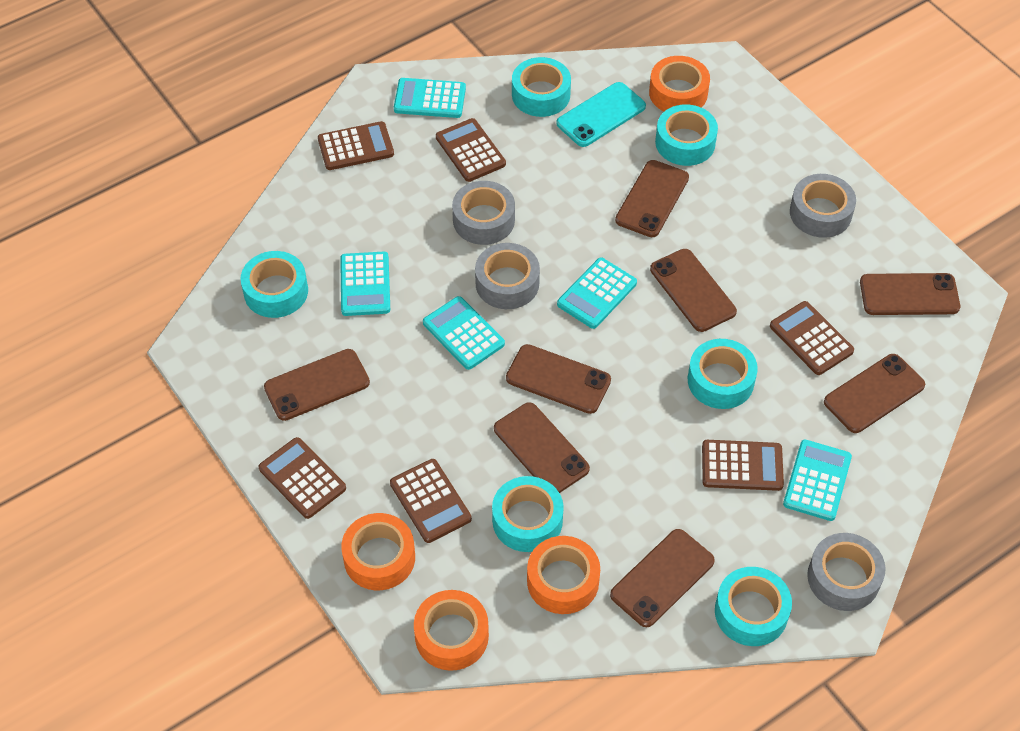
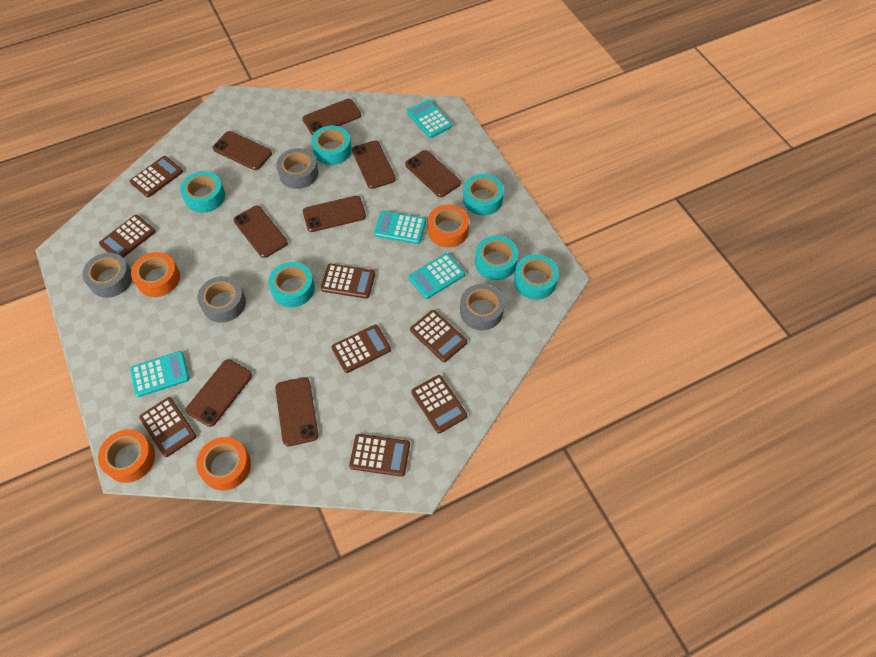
brown calculator: 6 -> 8
turquoise calculator: 5 -> 4
turquoise phone: 1 -> 0

